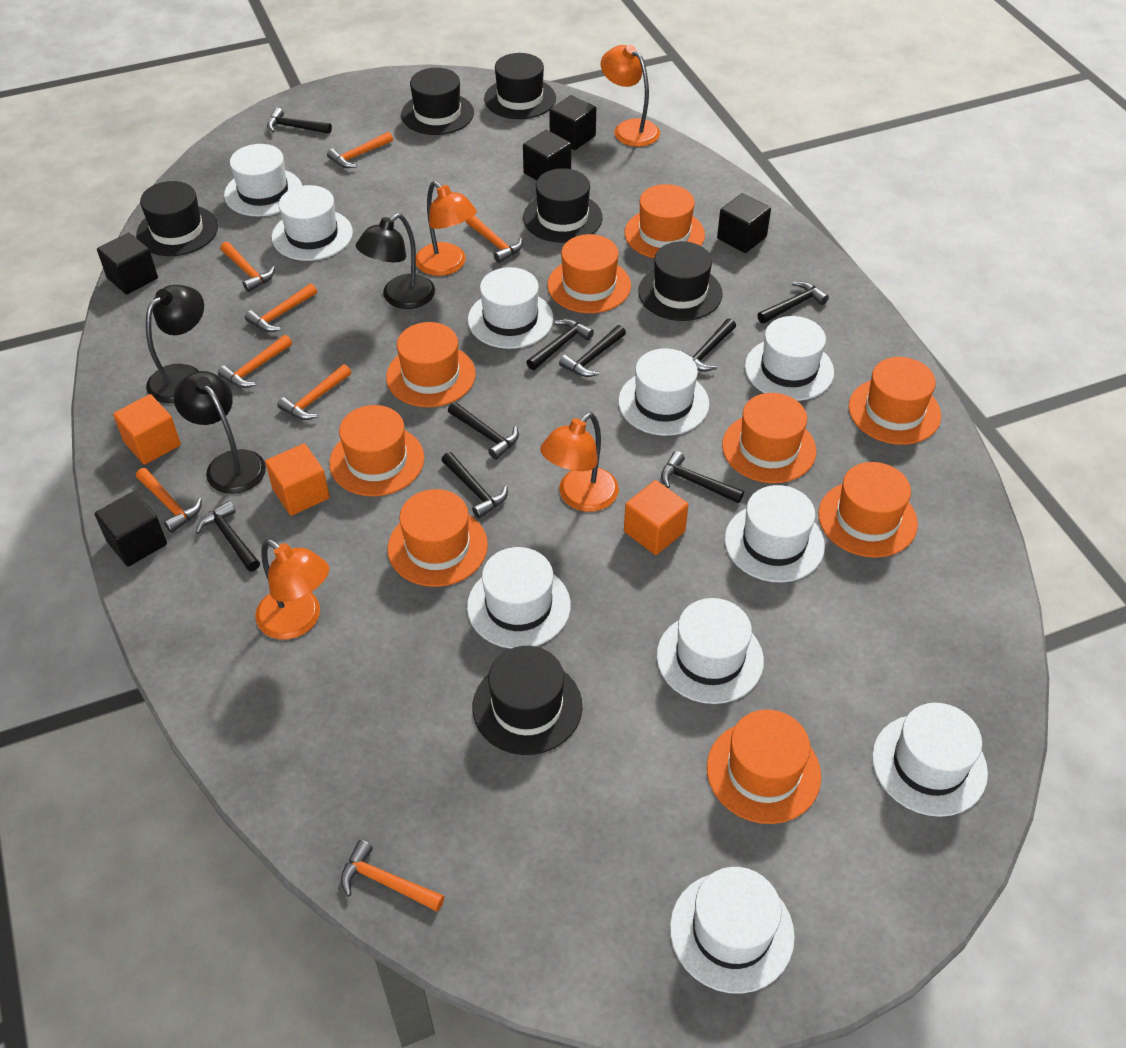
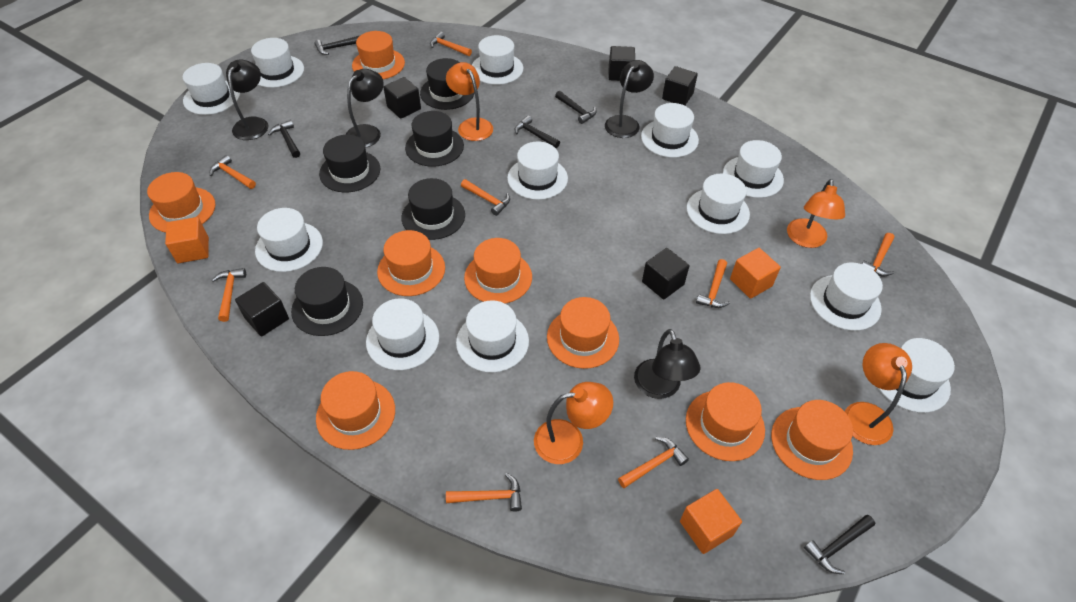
black hammer: 9 -> 5
black hat: 6 -> 5
black lamp: 3 -> 4
orange hat: 9 -> 8
white hat: 10 -> 12

